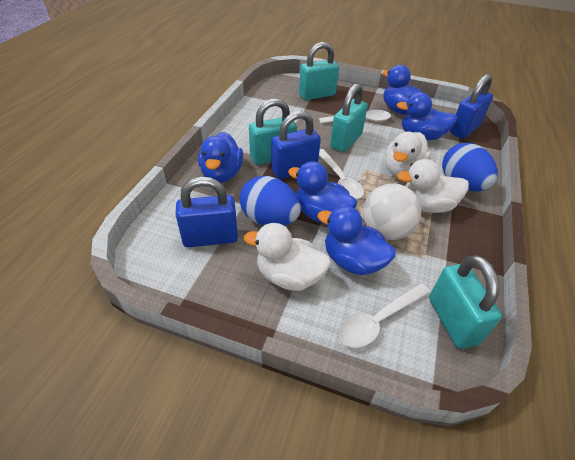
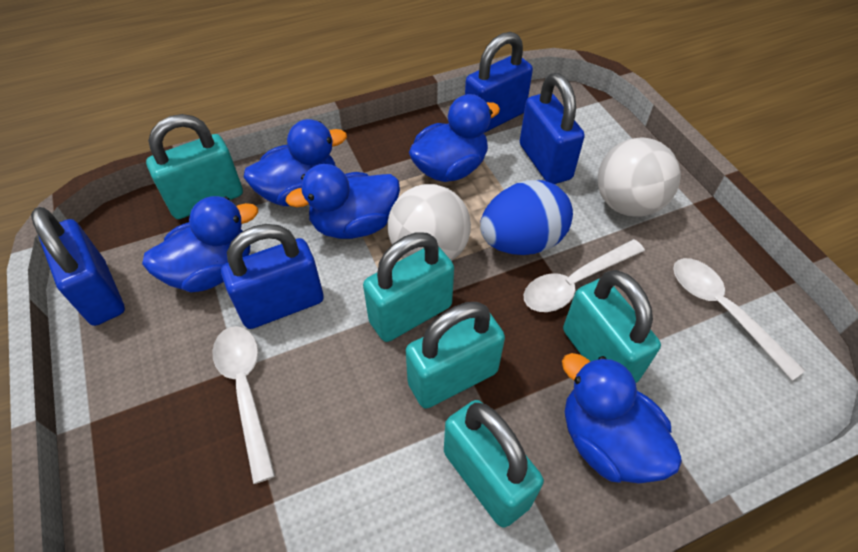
blue egg: 2 -> 1
blue padlock: 3 -> 4
turquoise padlock: 4 -> 5
white ball: 1 -> 2
white duck: 3 -> 0

